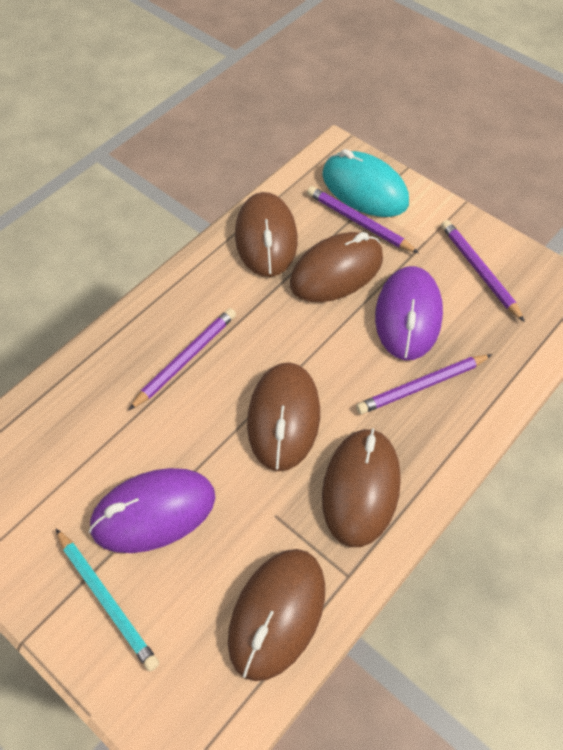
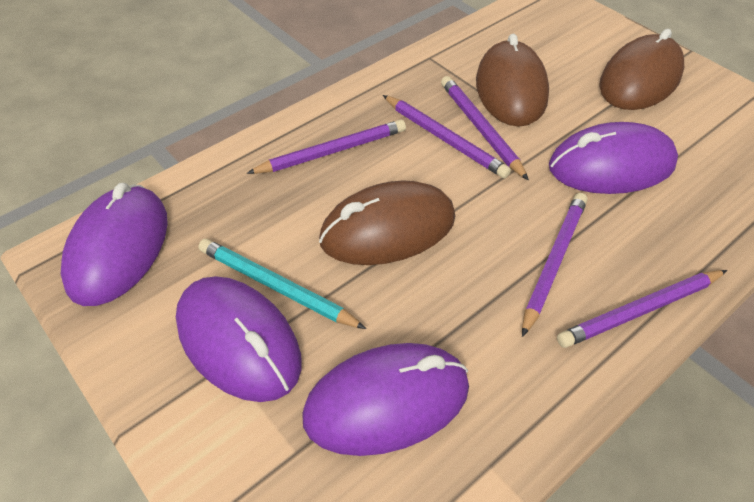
brown mouse: 5 -> 3
purple mouse: 2 -> 4
purple pencil: 4 -> 5
turquoise mouse: 1 -> 0

